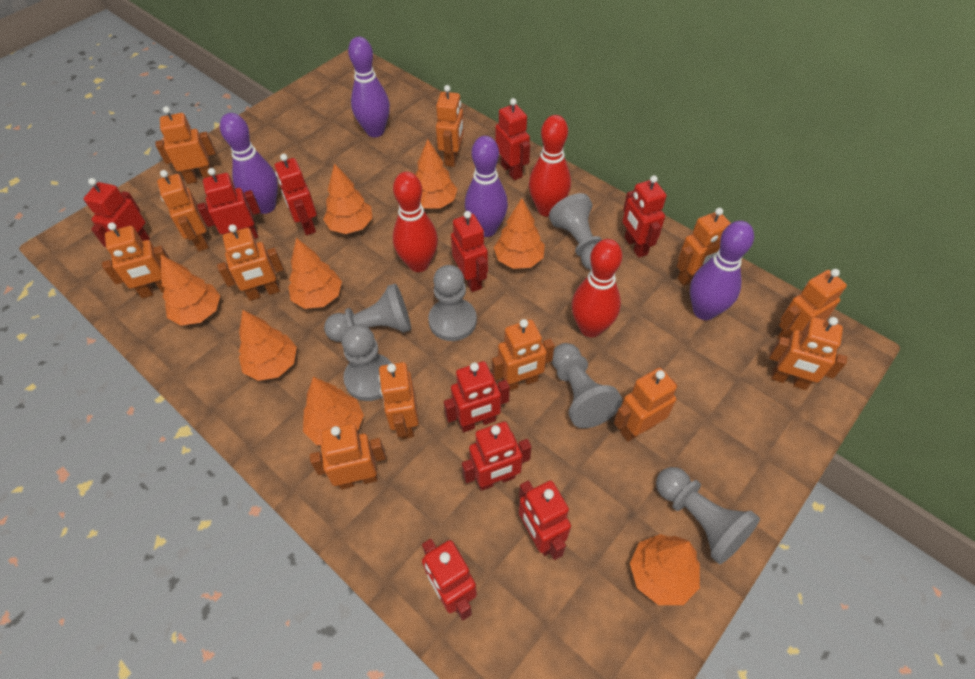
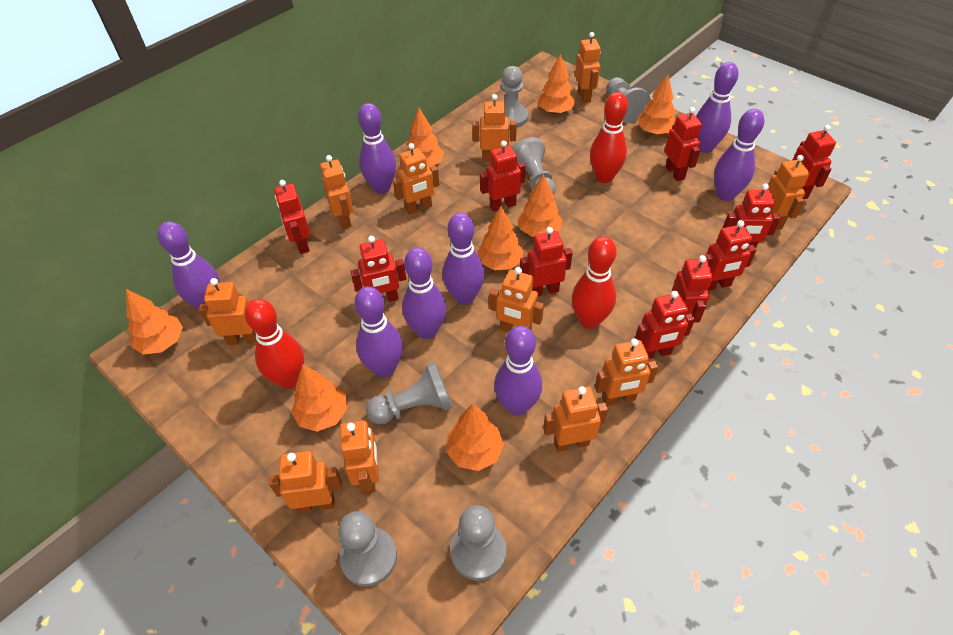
orange robot: 12 -> 11
purple bowling pin: 4 -> 8

